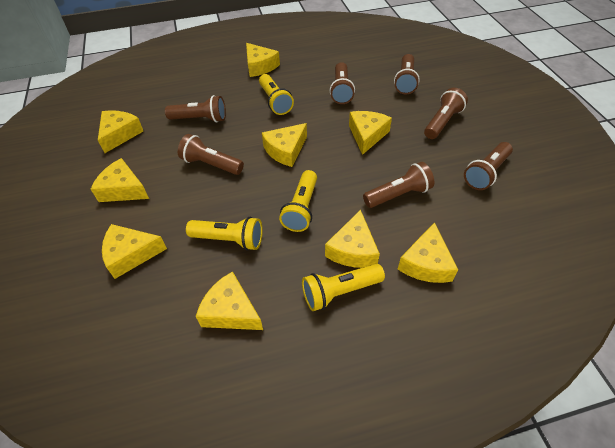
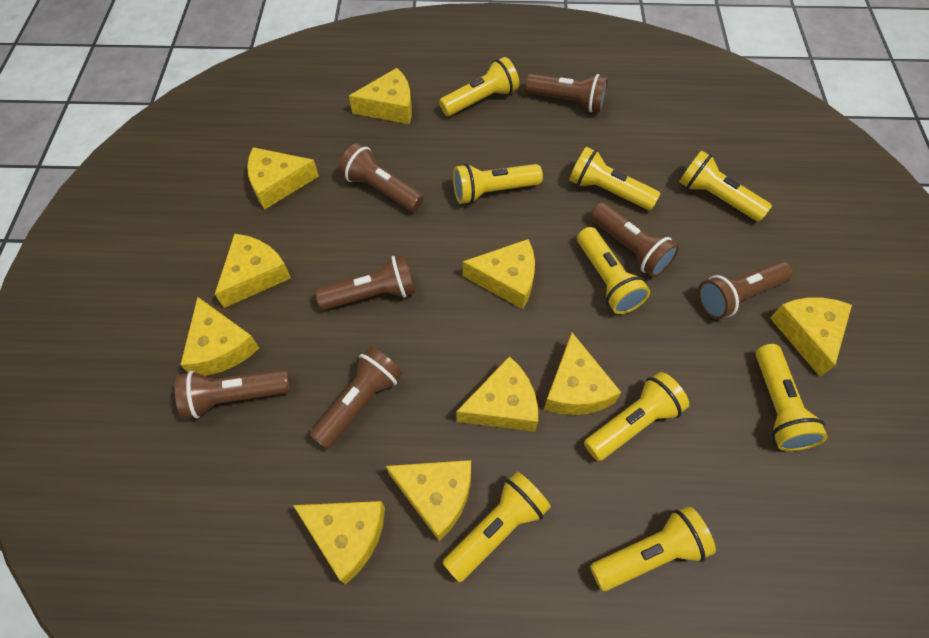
yellow cheese: 9 -> 10
yellow flashlight: 4 -> 9

